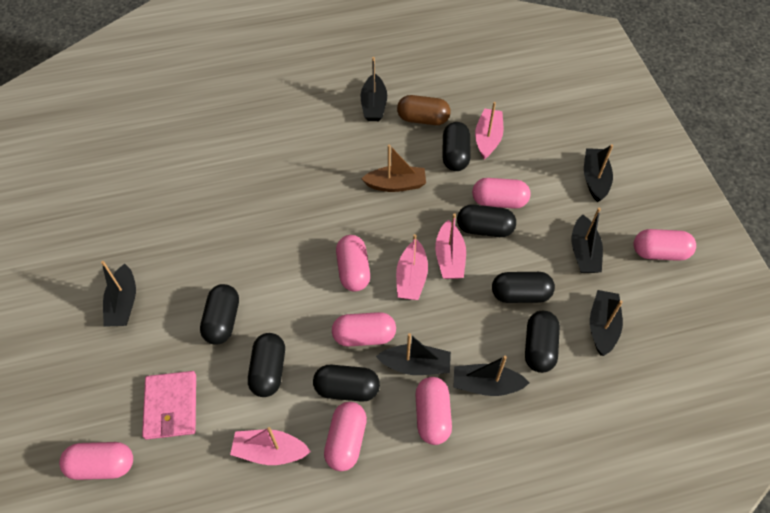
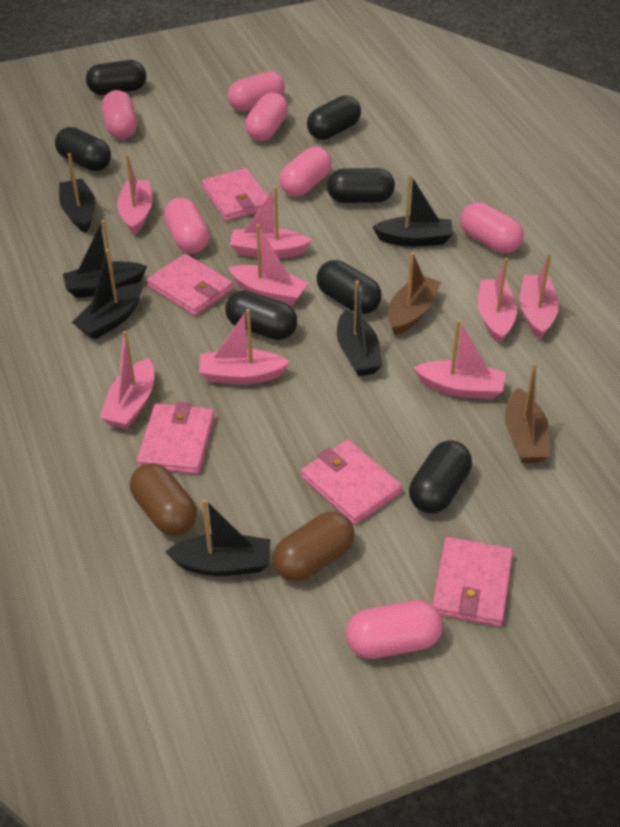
black boat: 7 -> 6
brown boat: 1 -> 2
brown capsule: 1 -> 2
pink boat: 4 -> 8
pink wallet: 1 -> 5

